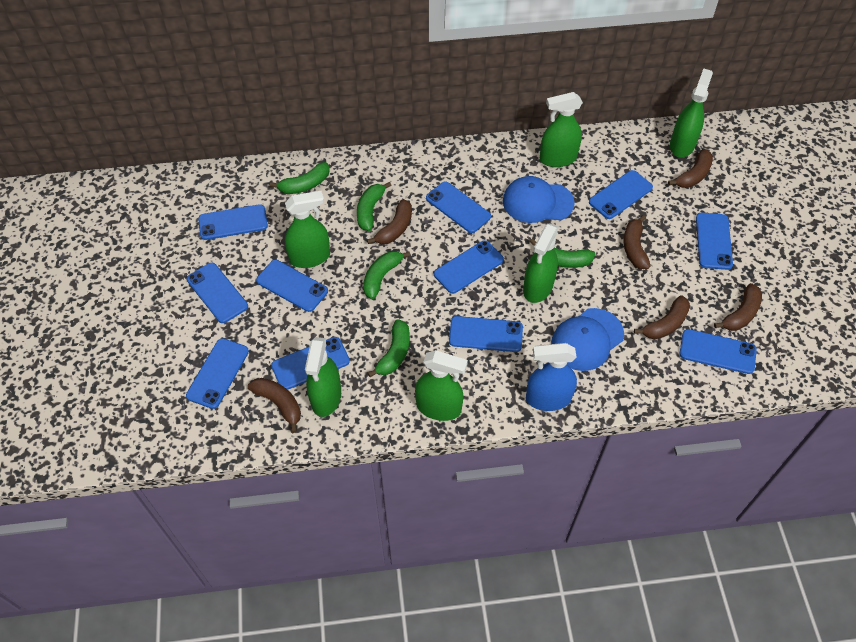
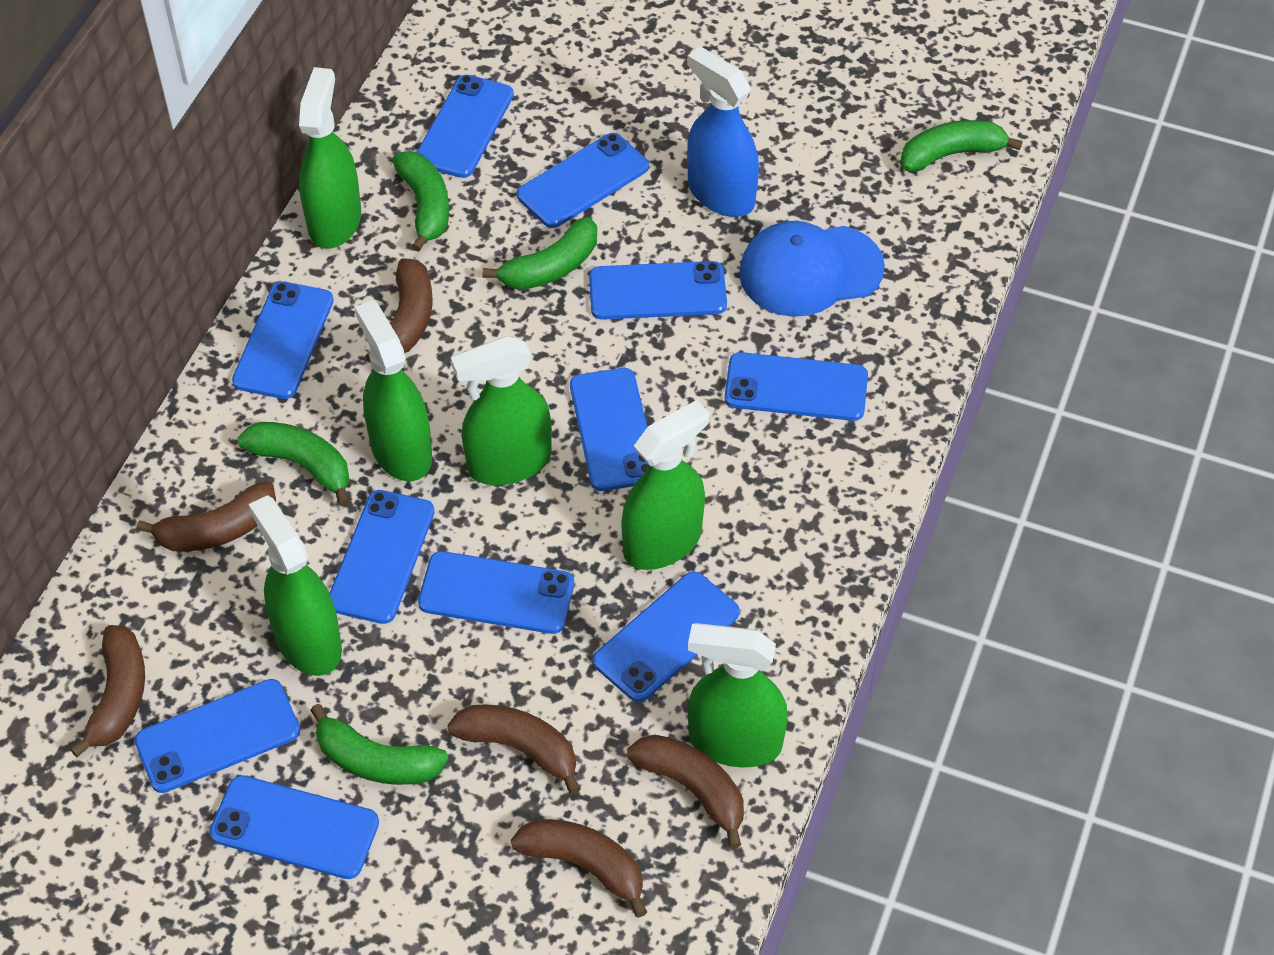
blue cap: 2 -> 1

